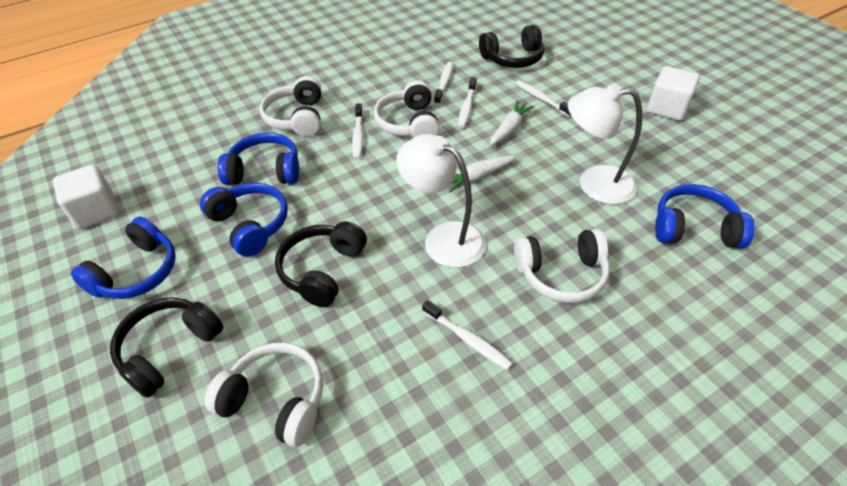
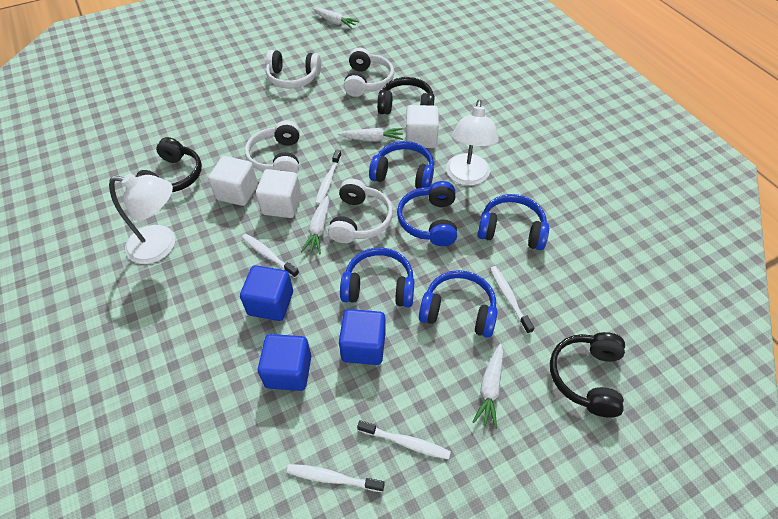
blue cube: 0 -> 3
blue headphones: 4 -> 5
white carrot: 2 -> 4
white cube: 2 -> 3

